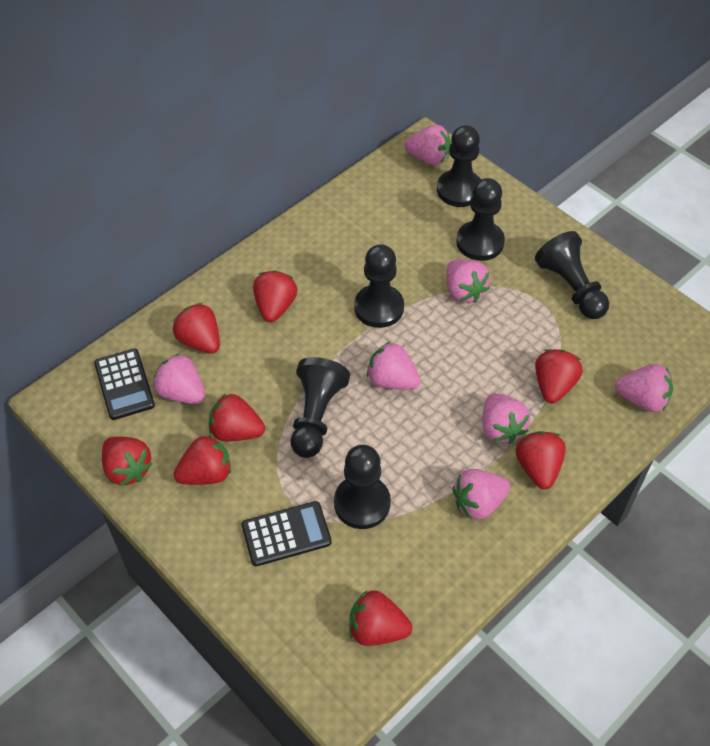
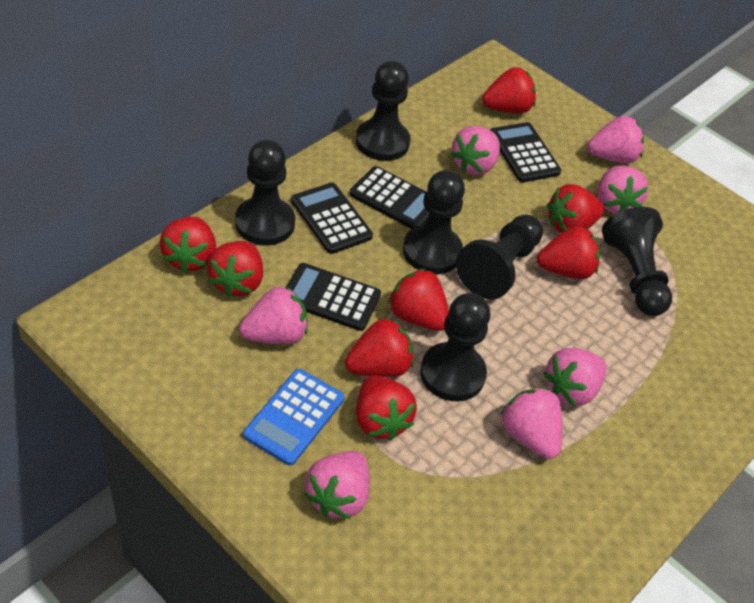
black calculator: 2 -> 4
blue calculator: 0 -> 1

